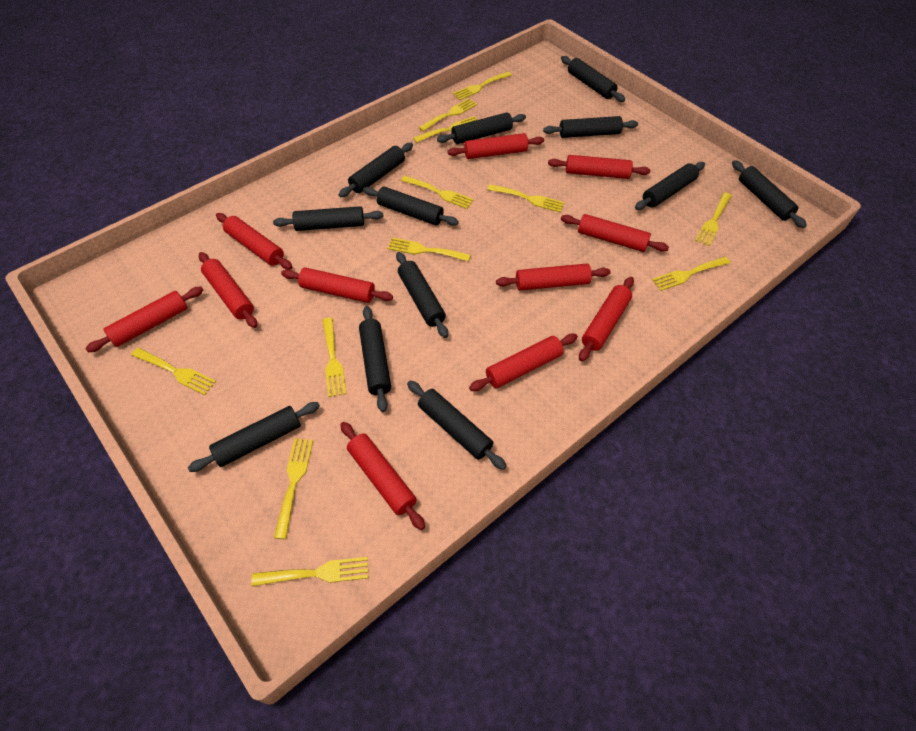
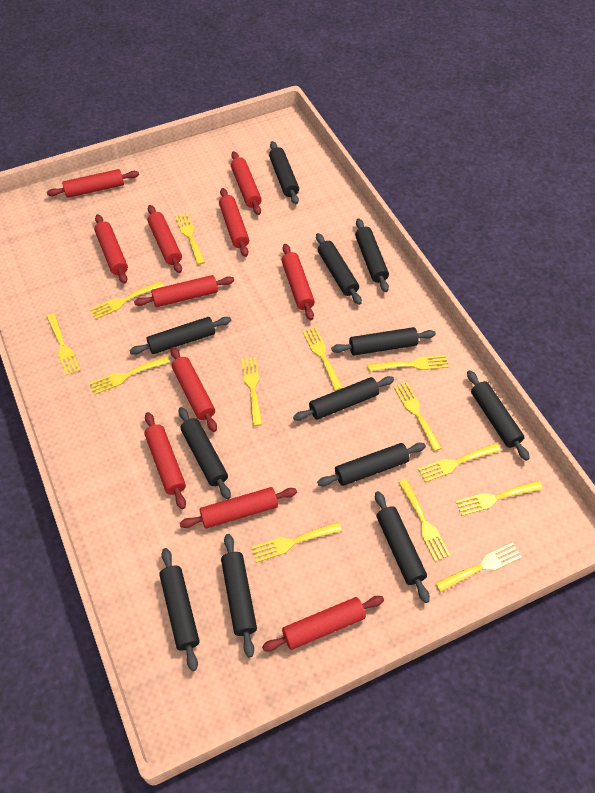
yellow fork: 12 -> 13

